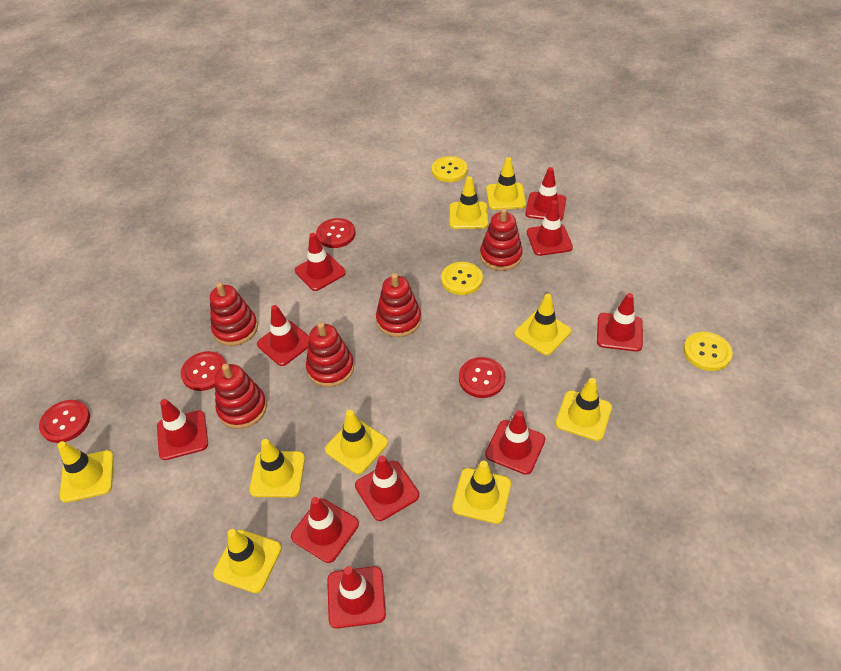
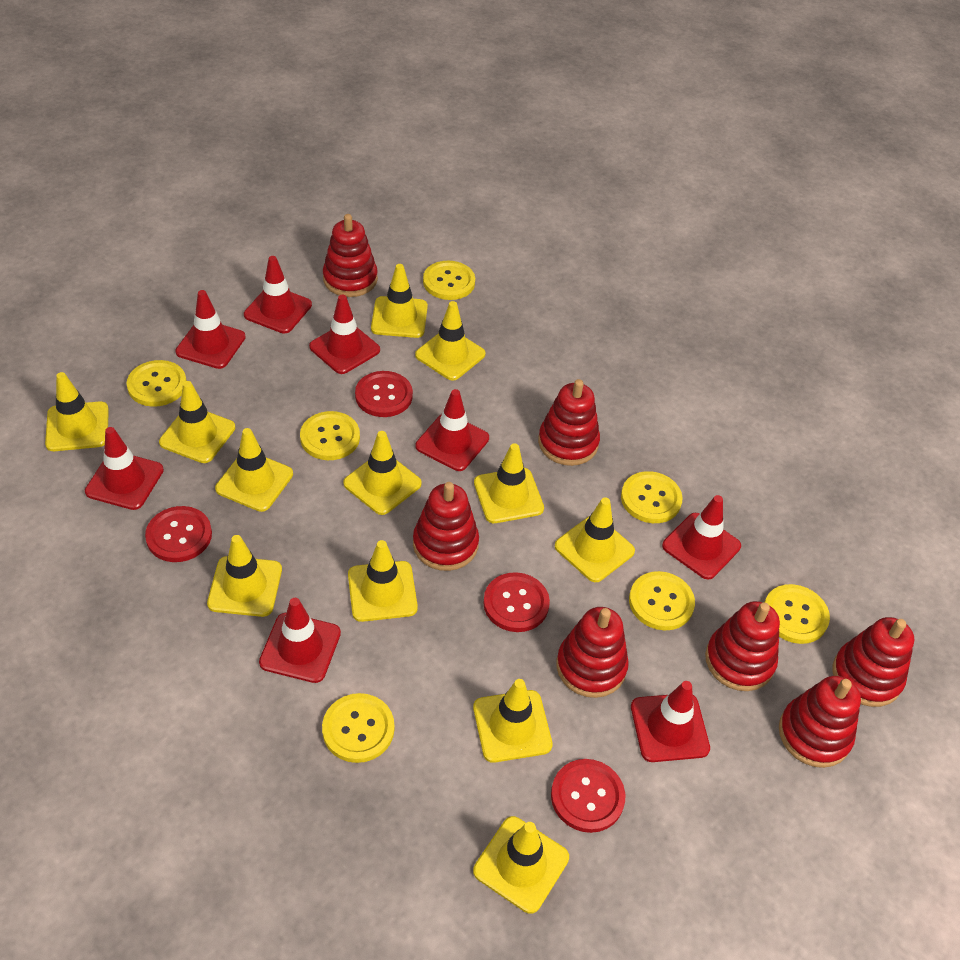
red stacking toy: 5 -> 7
red traffic cone: 10 -> 8
yellow button: 3 -> 7
yellow traffic cone: 9 -> 12

